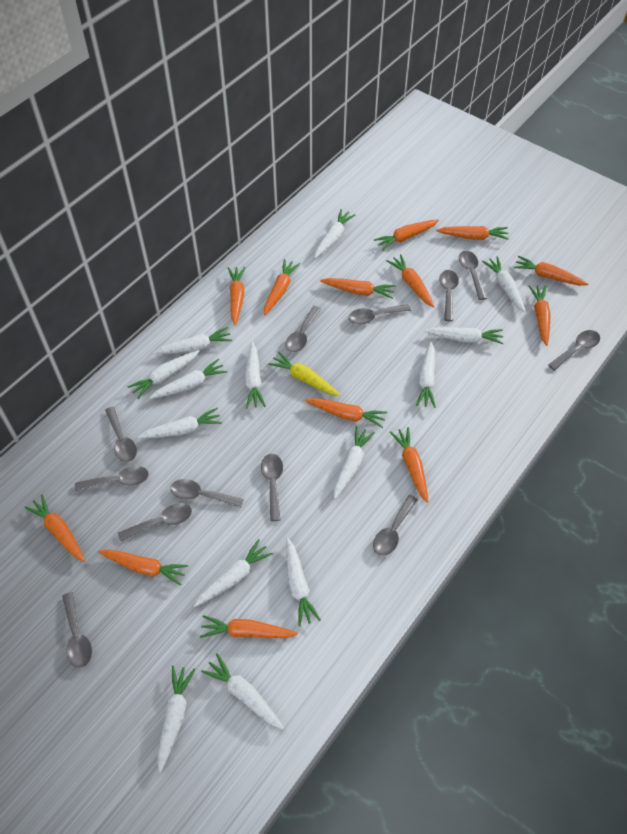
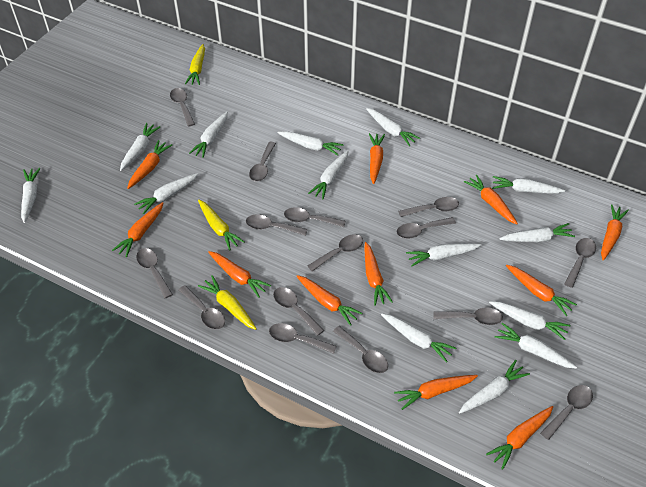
grey spoon: 12 -> 15
orange carrot: 13 -> 11
yellow carrot: 1 -> 3

